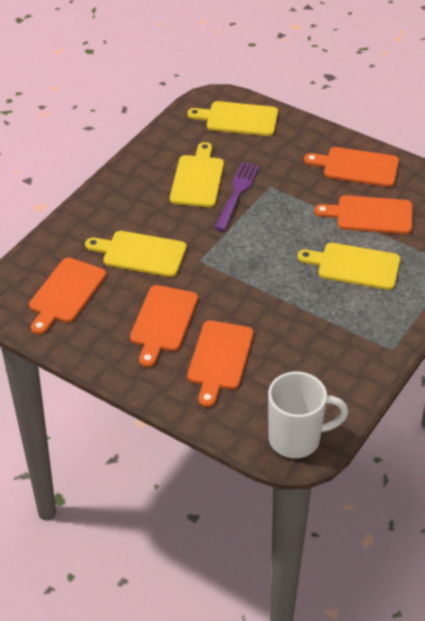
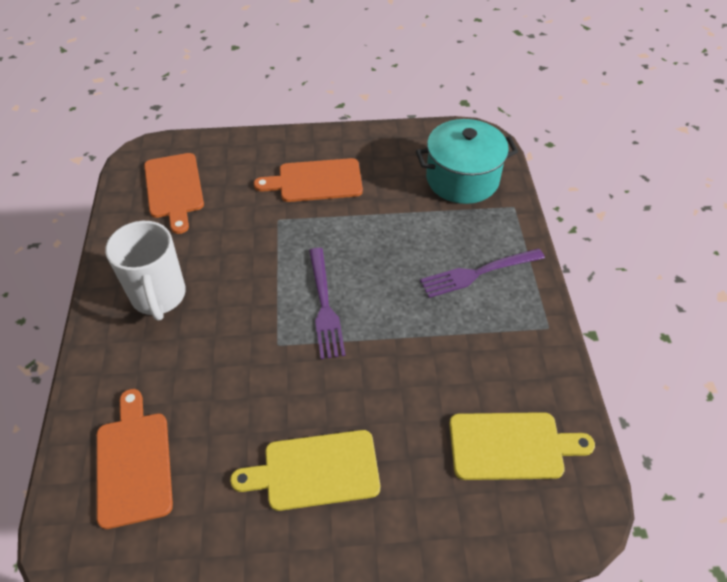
orange cutting board: 5 -> 3
purple fork: 1 -> 2
turquoise pot: 0 -> 1
yellow cutting board: 4 -> 2

